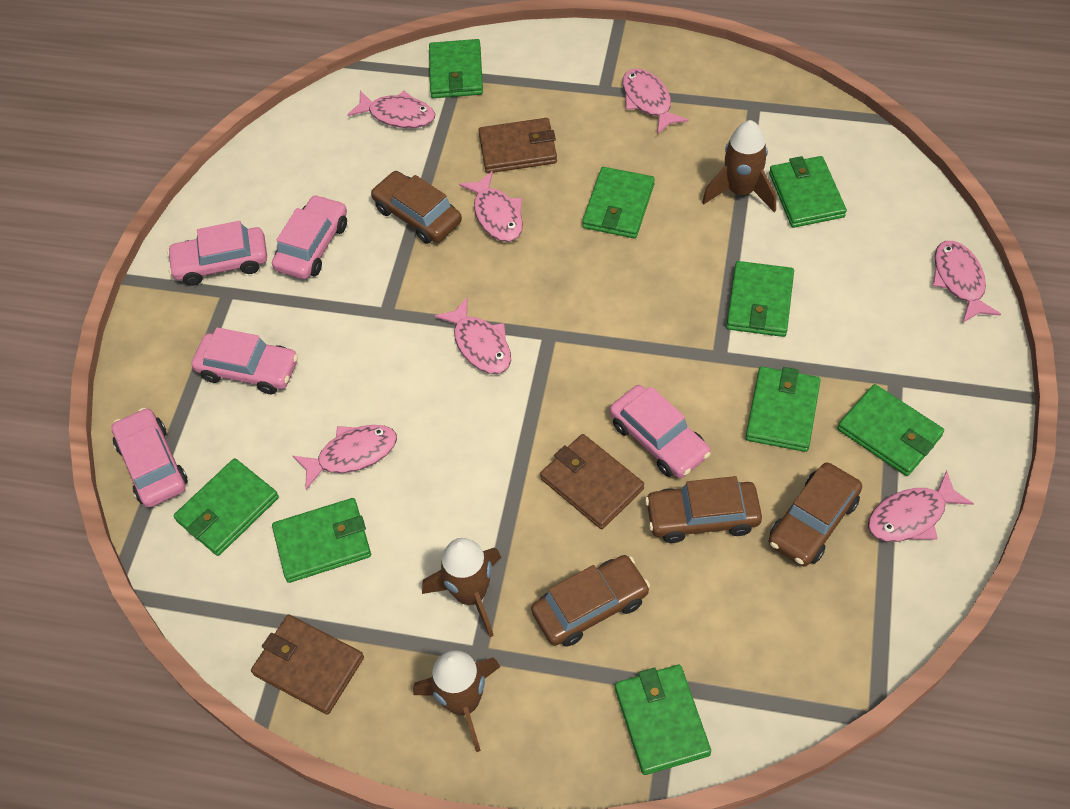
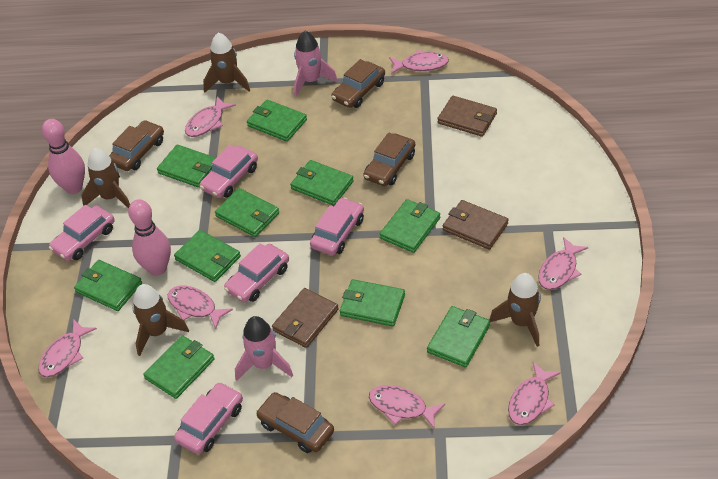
brown rocket: 3 -> 4
green wallet: 9 -> 10
pink bowling pin: 0 -> 2
pink rocket: 0 -> 2

